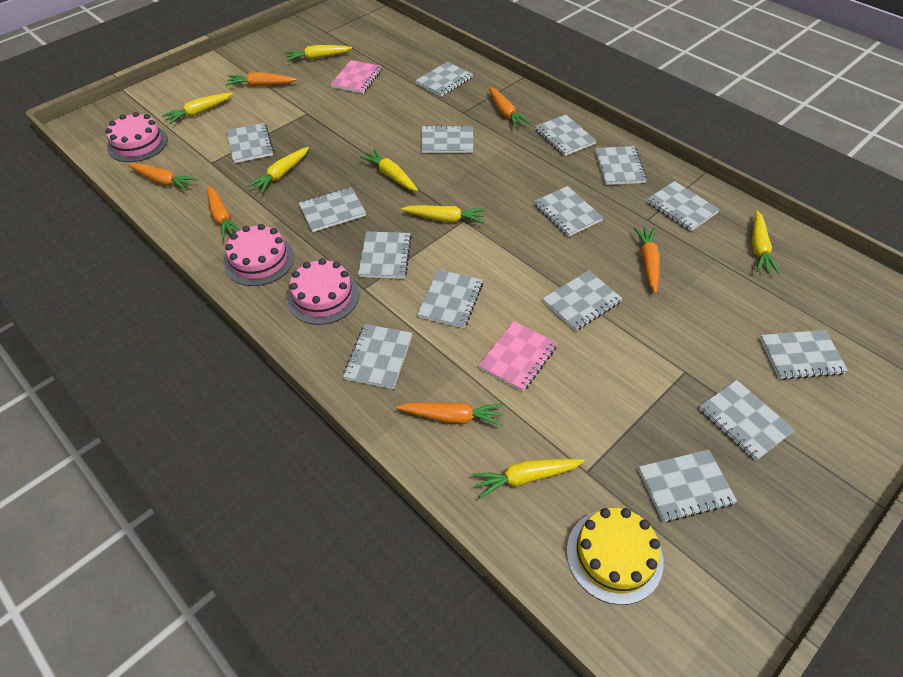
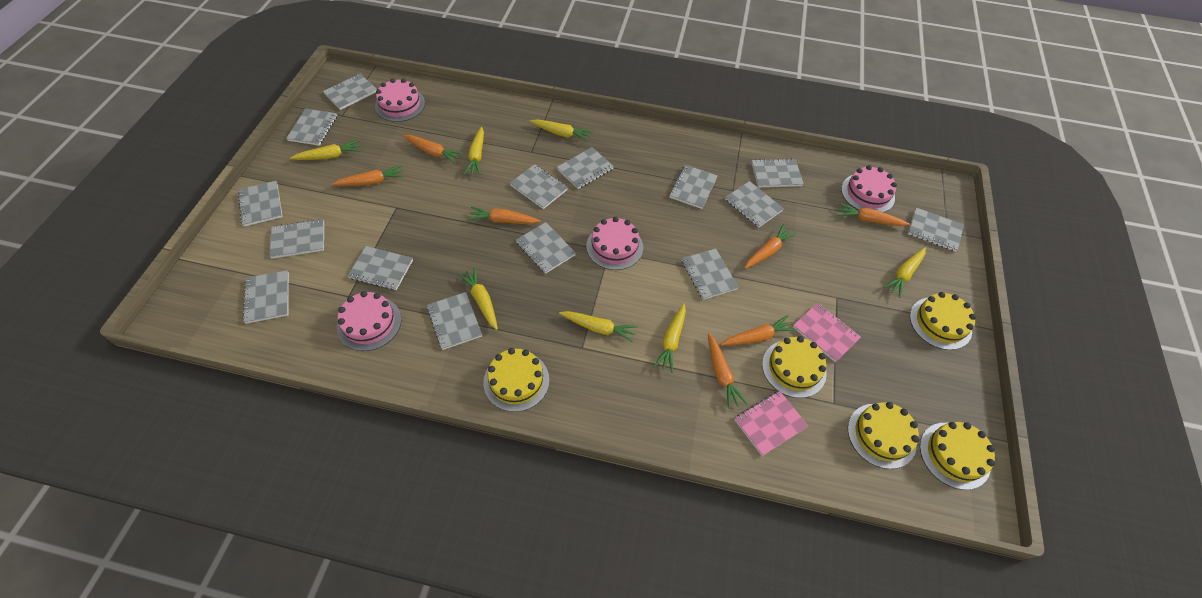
orange carrot: 6 -> 7
pink cake: 3 -> 4
yellow cake: 1 -> 5

